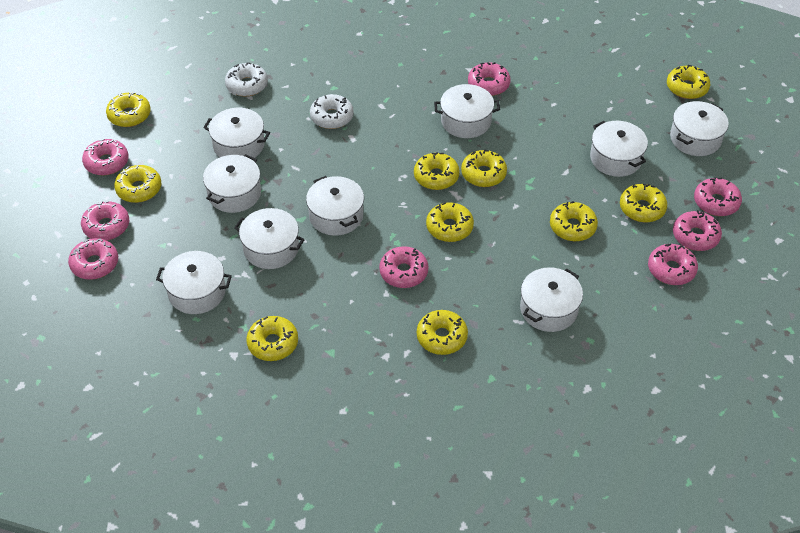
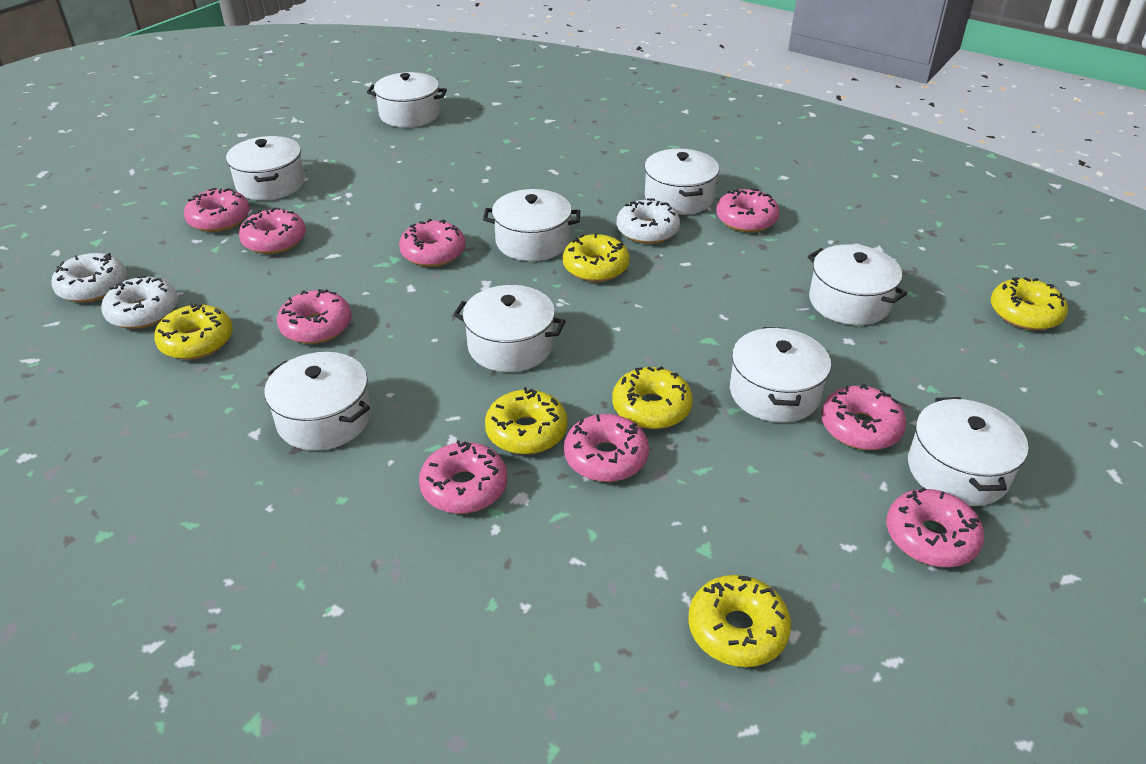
pink donut: 8 -> 9
white donut: 2 -> 3
yellow donut: 10 -> 6

